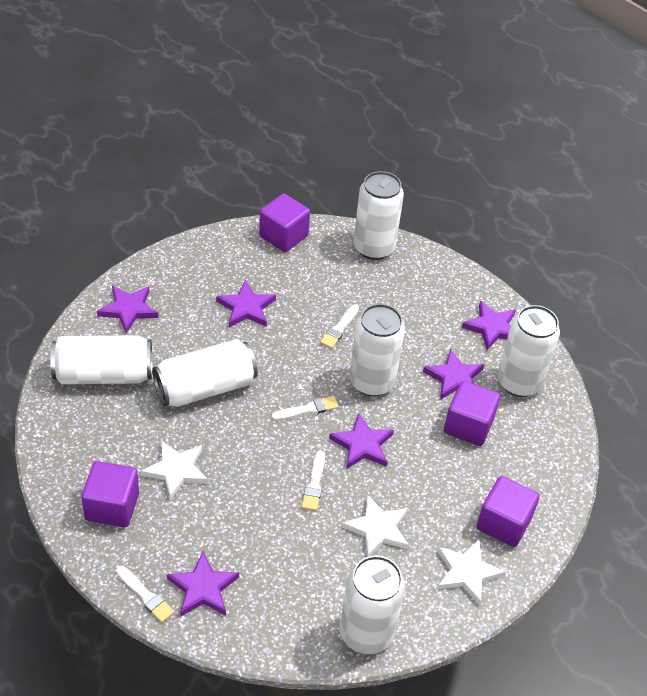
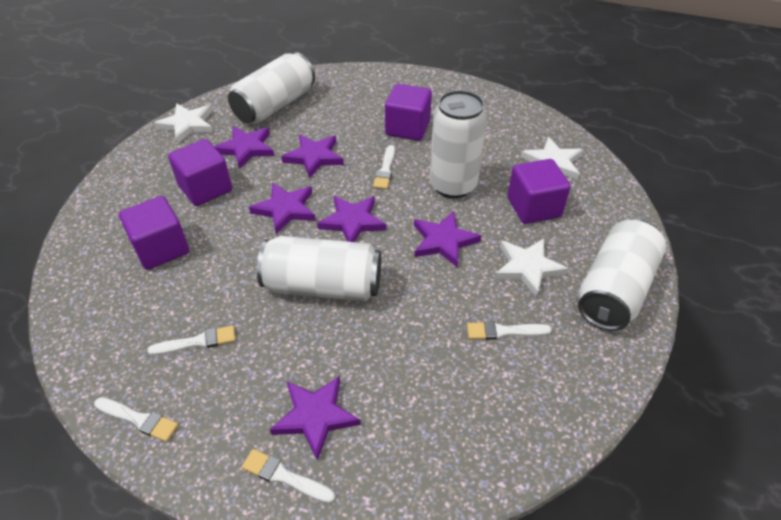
white brush: 4 -> 5
white can: 6 -> 4

